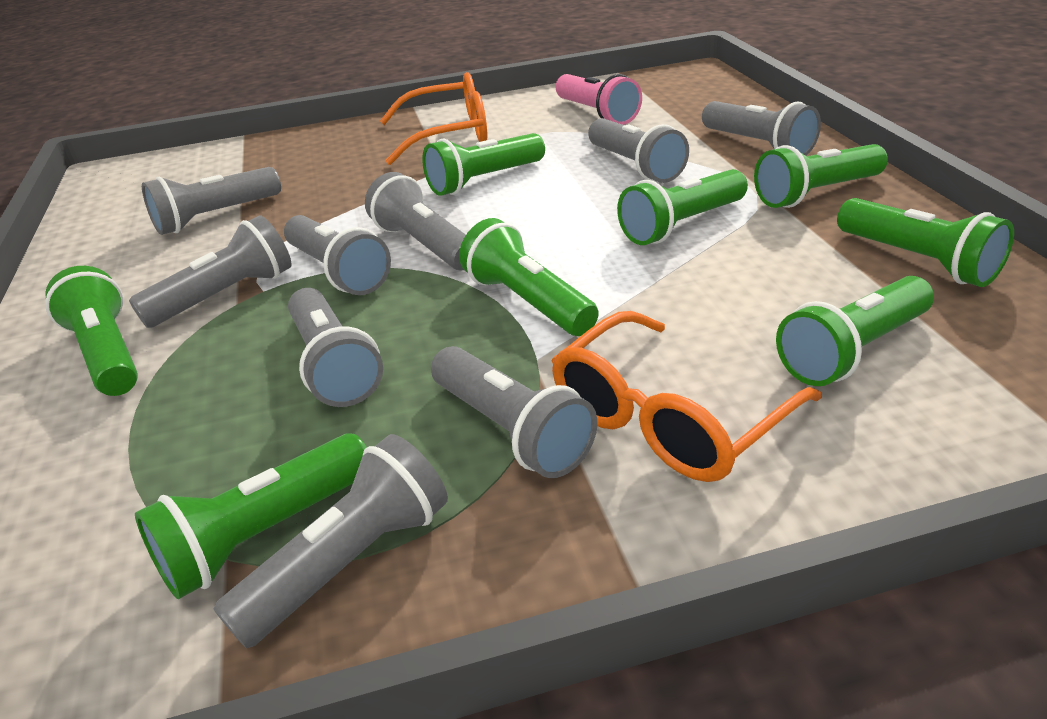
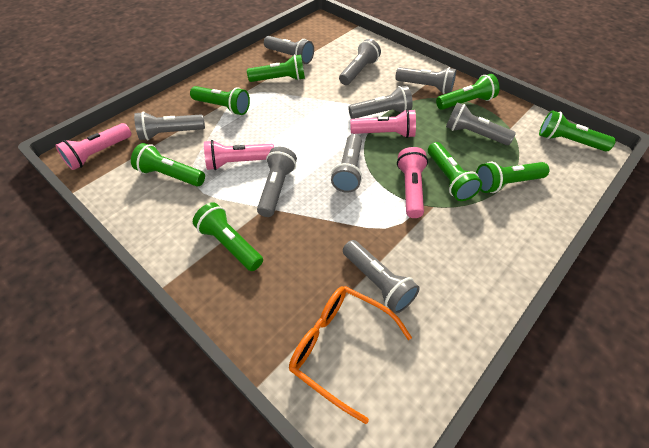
orange glasses: 2 -> 1
pink flashlight: 1 -> 4

